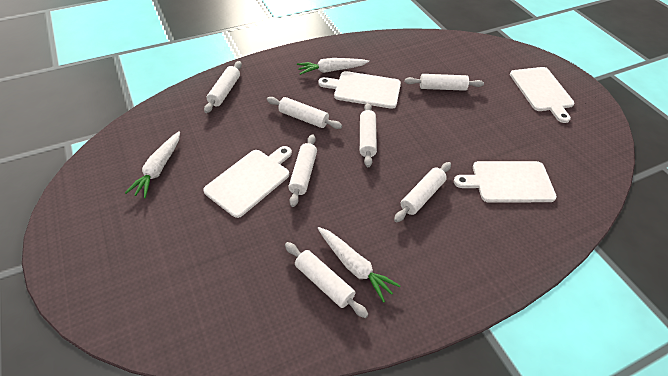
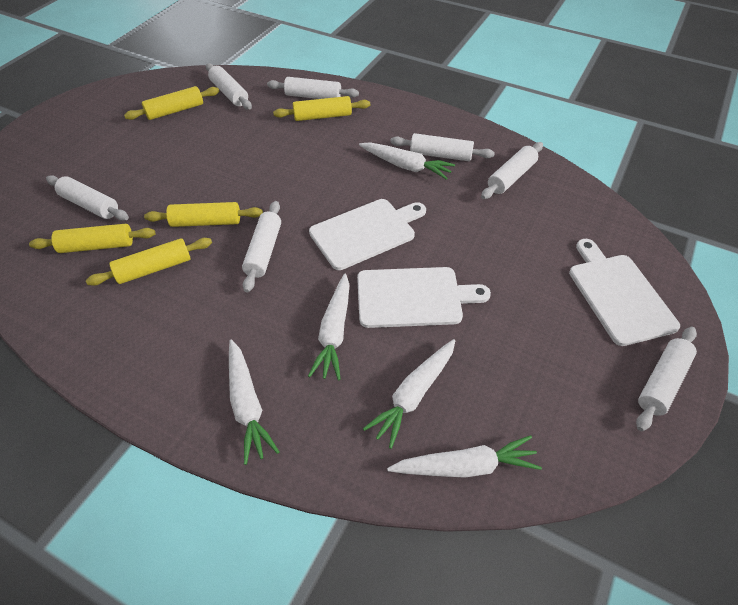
white carrot: 3 -> 5
white cutting board: 4 -> 3
yellow rolling pin: 0 -> 5

